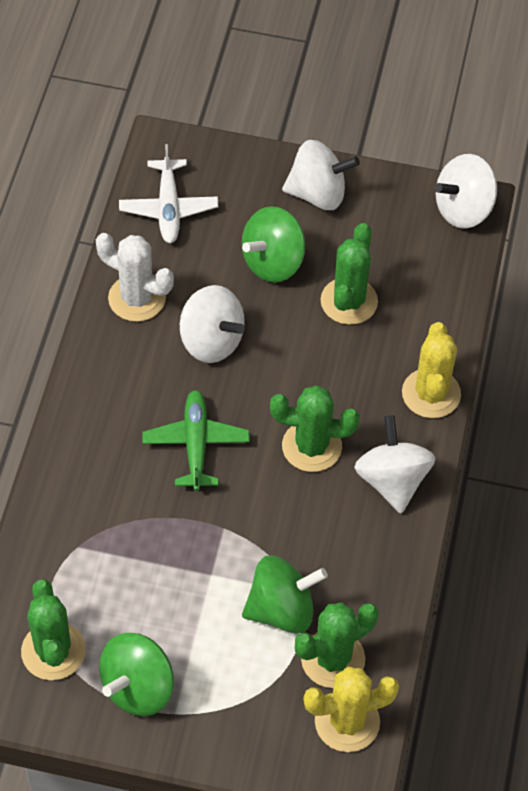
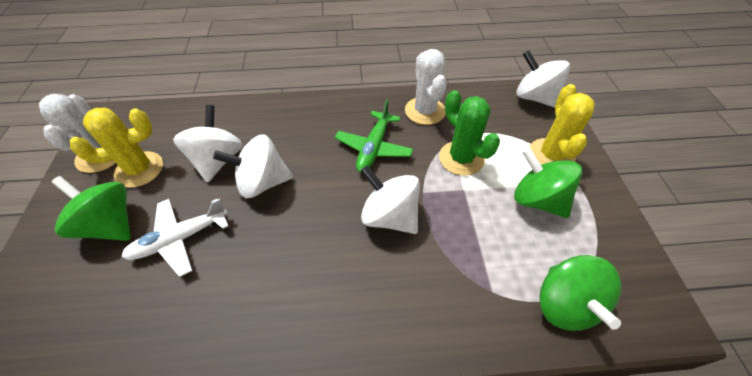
green cactus: 4 -> 1
white cactus: 1 -> 2

